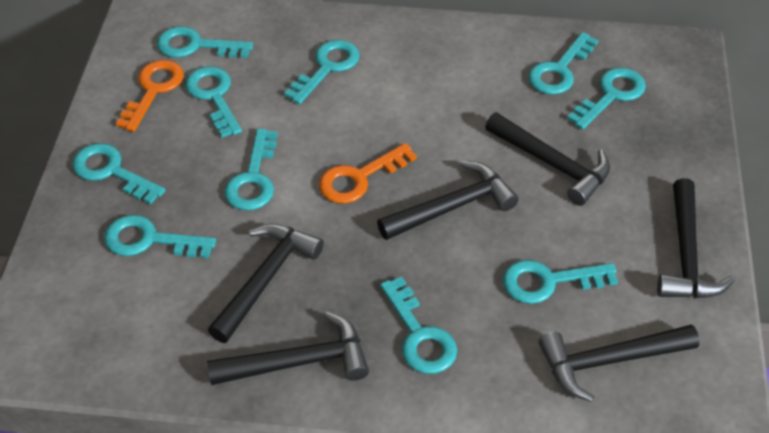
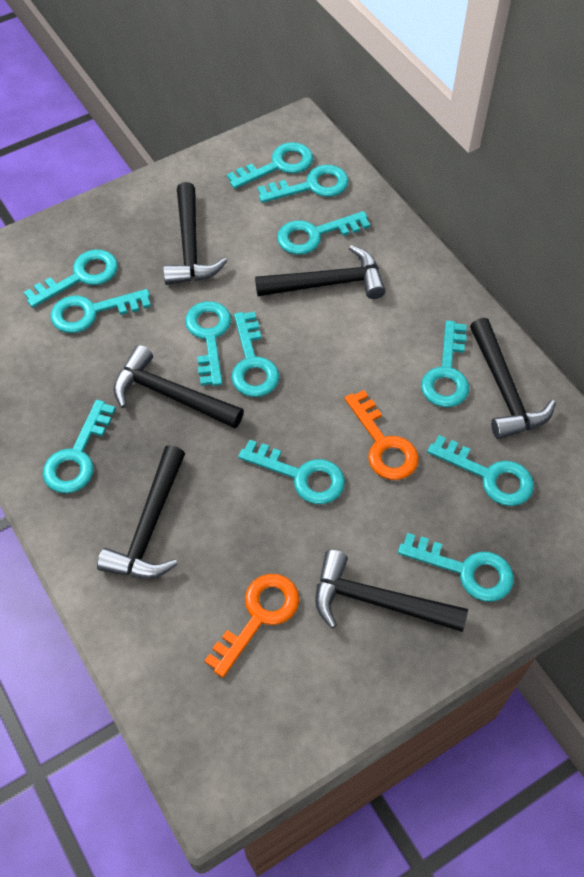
turquoise key: 10 -> 12

